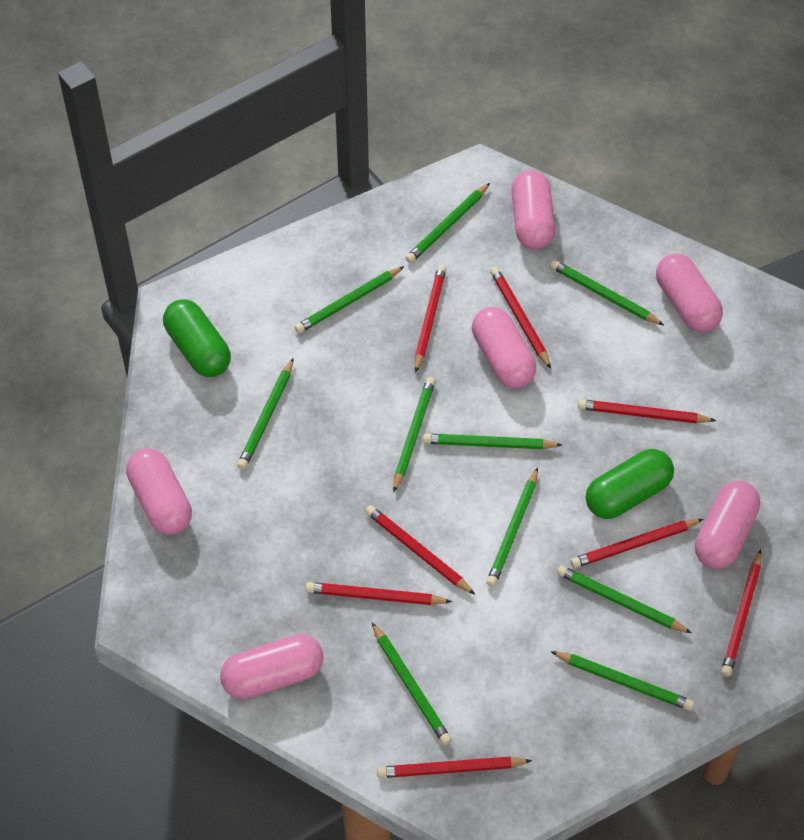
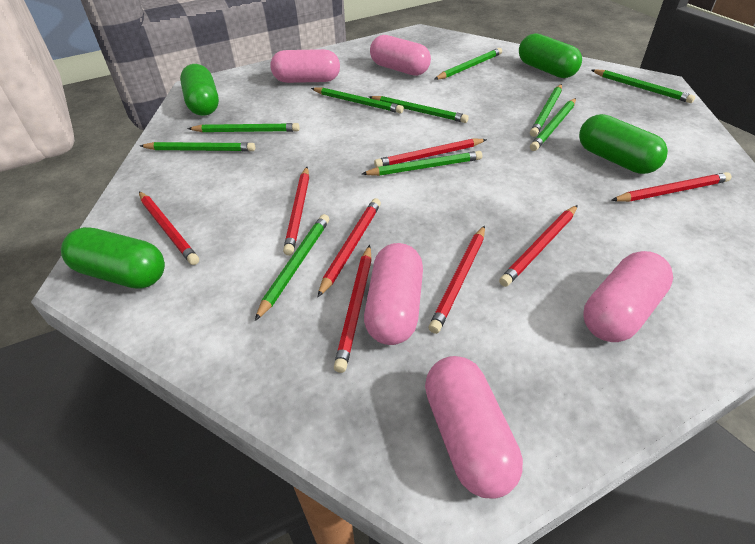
green capsule: 2 -> 4
pink capsule: 6 -> 5

